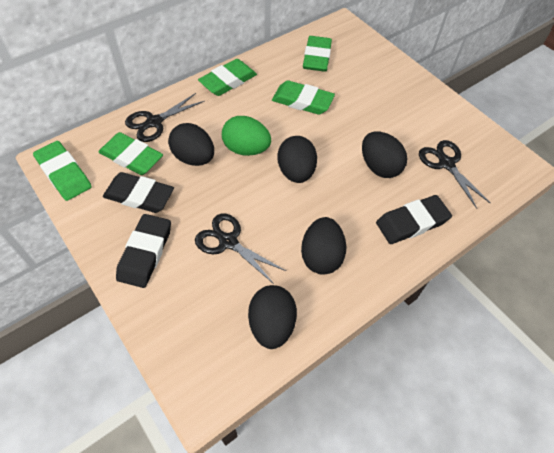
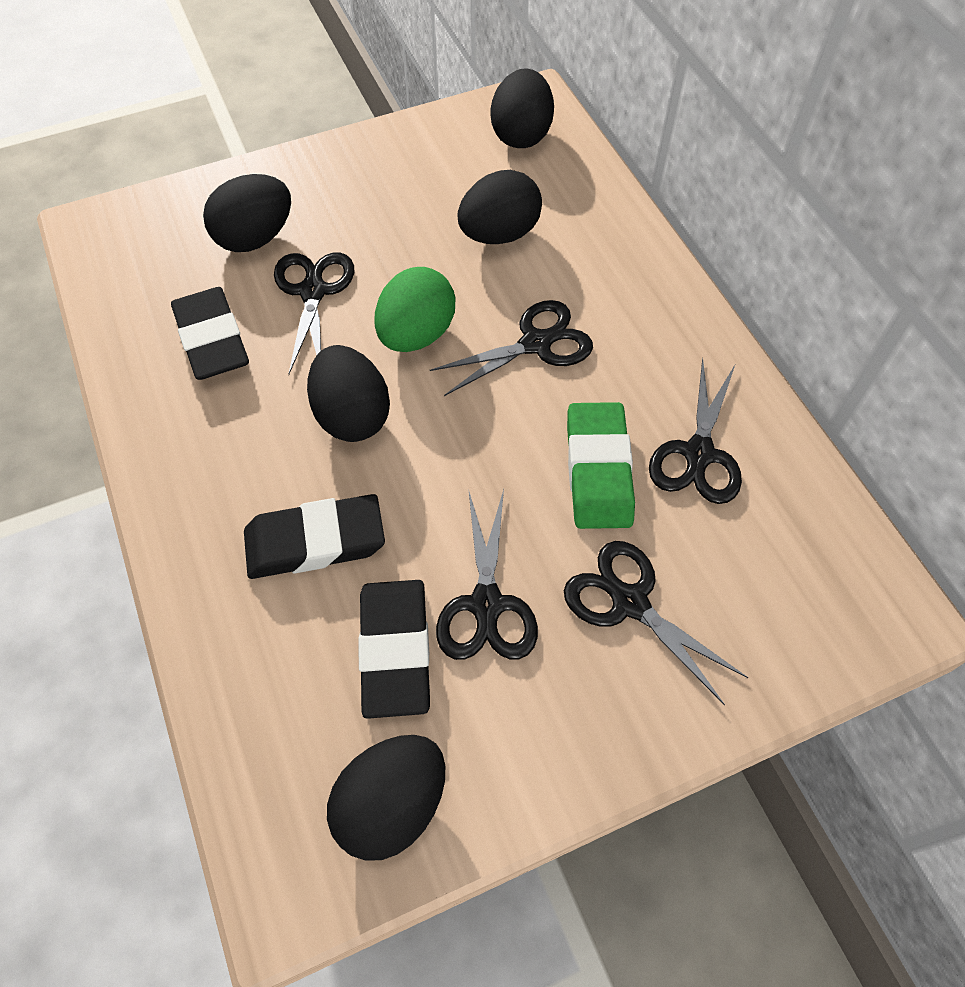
black scissors: 3 -> 5
green eraser: 5 -> 1

